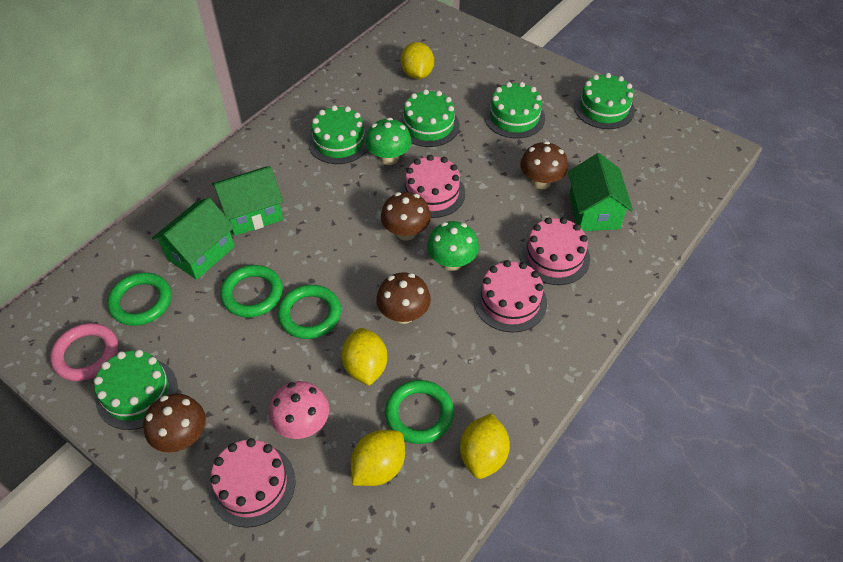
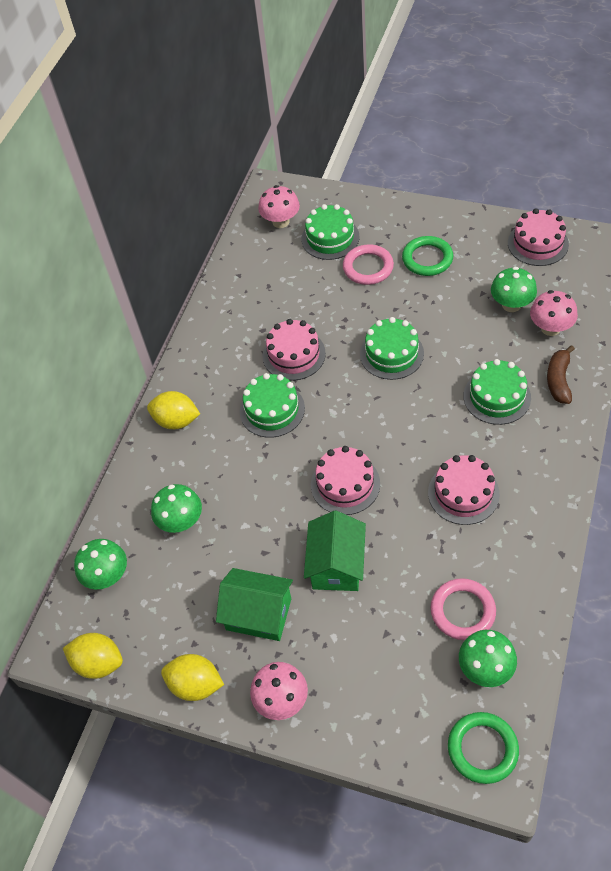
brown banana: 0 -> 1
brown mushroom: 4 -> 0
green cake: 5 -> 4
green house: 3 -> 2
green mushroom: 2 -> 4
green ring: 4 -> 2
pink mushroom: 1 -> 3
pink ring: 1 -> 2
yellow lemon: 4 -> 3

